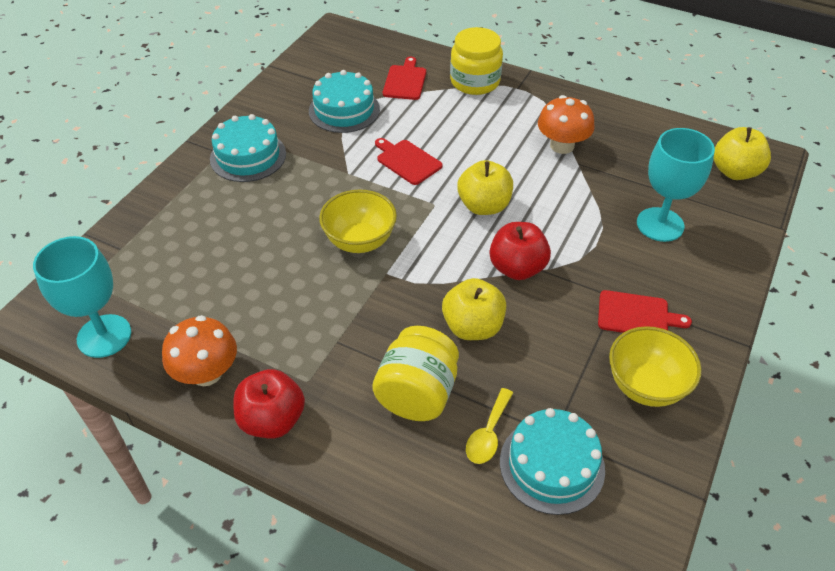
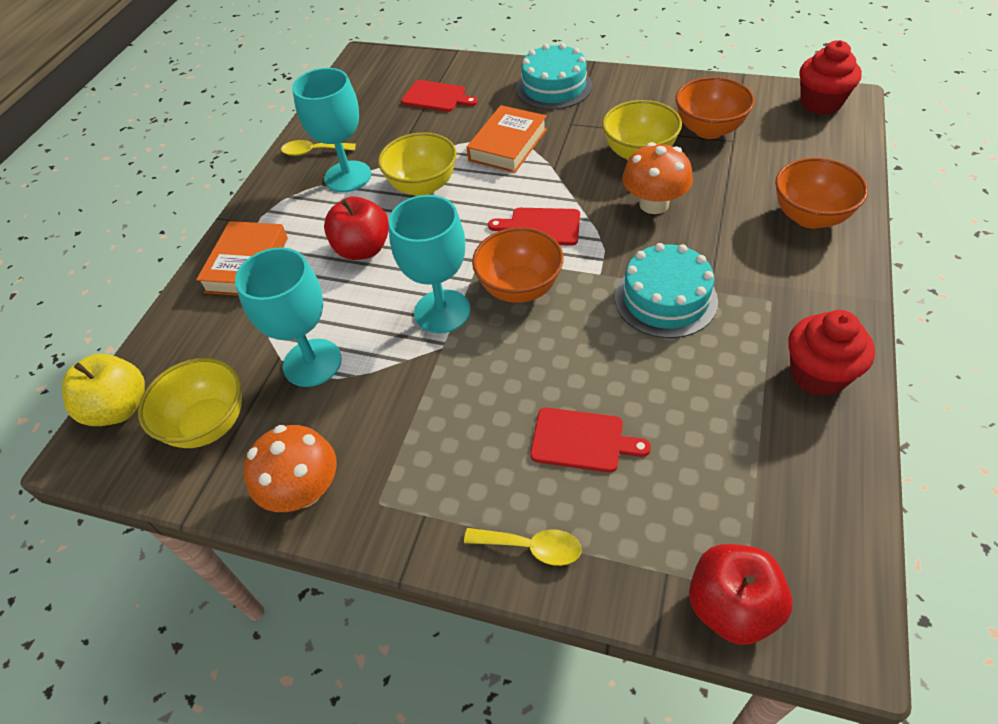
orange book: 0 -> 2
orange bowl: 0 -> 3
red cupcake: 0 -> 2
turquoise cake: 3 -> 2
turquoise goblet: 2 -> 3
yellow apple: 3 -> 1
yellow bowl: 2 -> 3
yellow jar: 2 -> 0
yellow spoon: 1 -> 2

